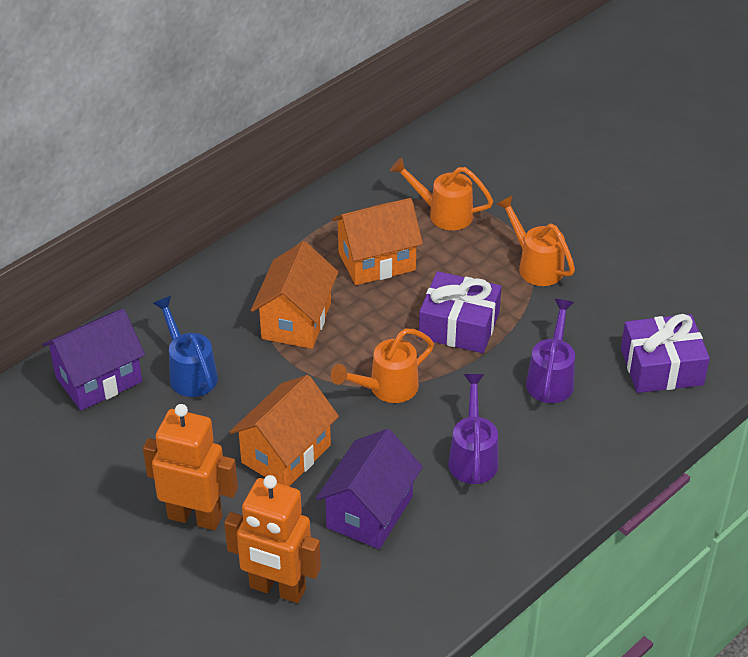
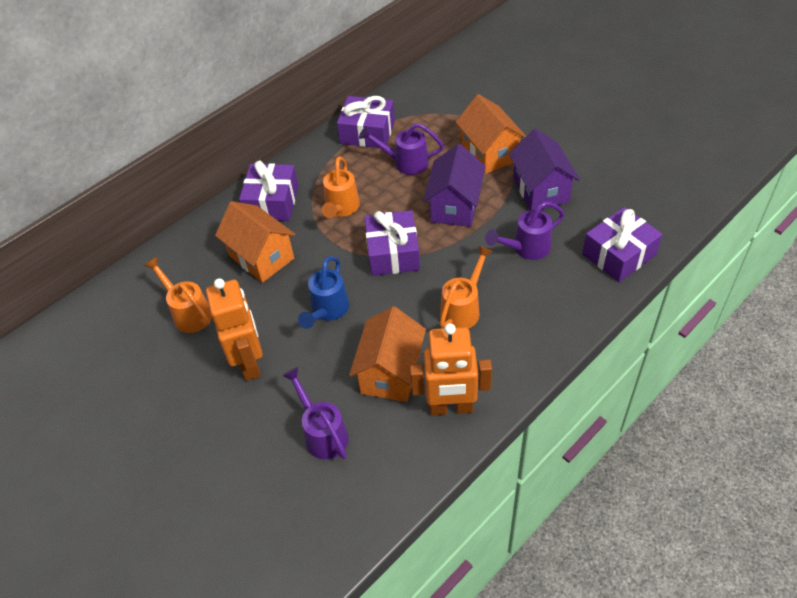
purple gift: 2 -> 4
purple watering can: 2 -> 3

